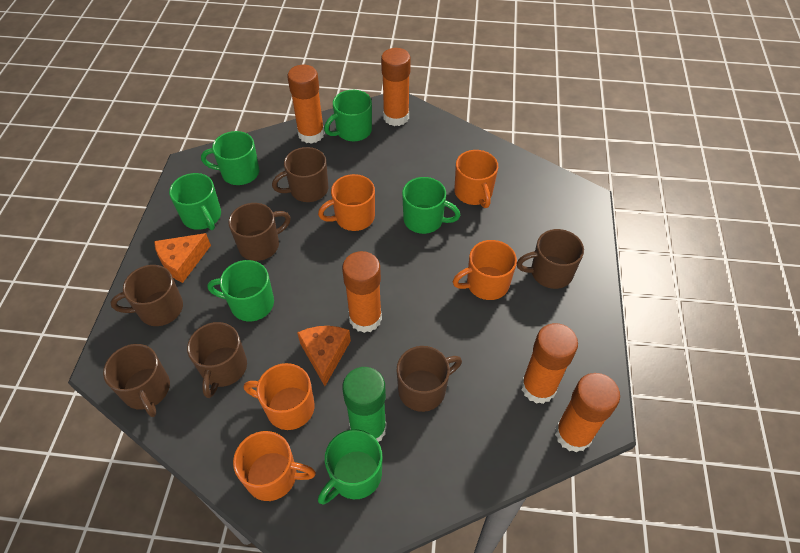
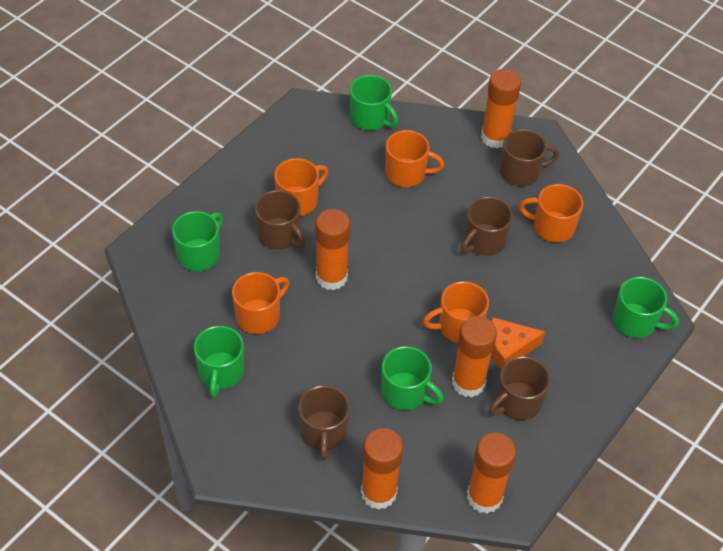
brown mug: 7 -> 5
green glue stick: 1 -> 0
green mug: 6 -> 5
orange cheese: 2 -> 1

